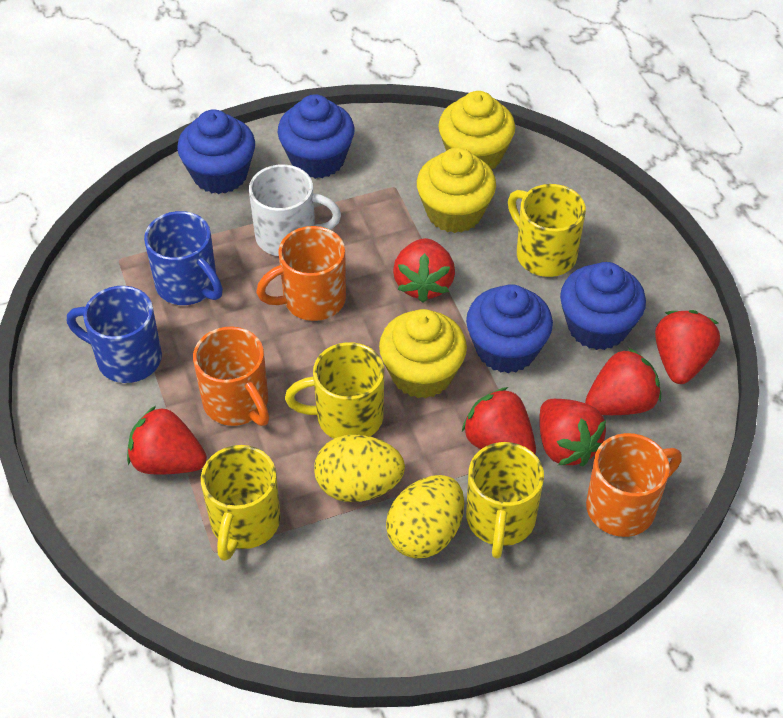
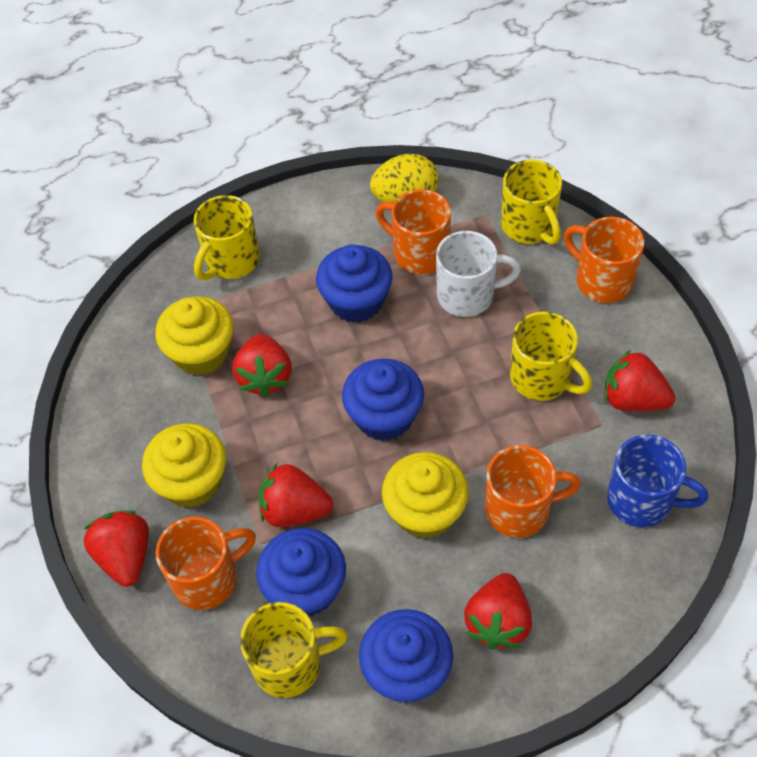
blue mug: 2 -> 1
orange mug: 3 -> 4
red strawberry: 6 -> 5
yellow egg: 2 -> 1

